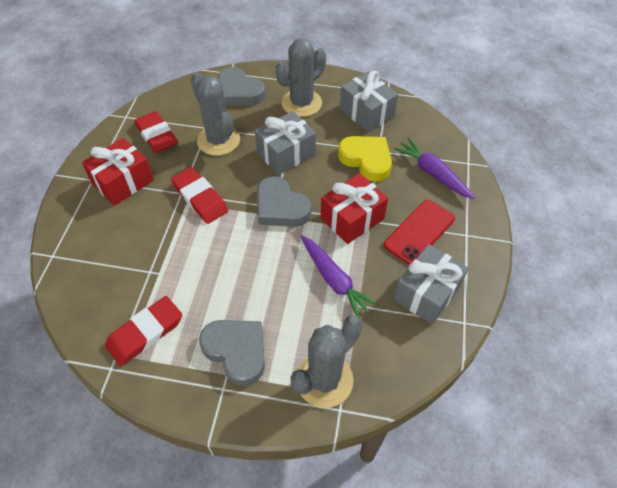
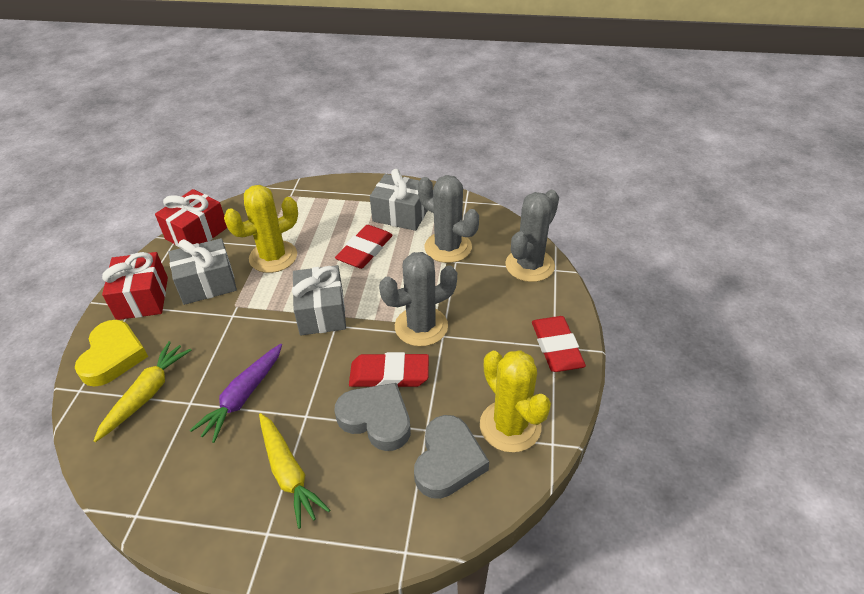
grey heart: 3 -> 2
purple carrot: 2 -> 1
red phone: 1 -> 0
yellow cactus: 0 -> 2
yellow carrot: 0 -> 2

